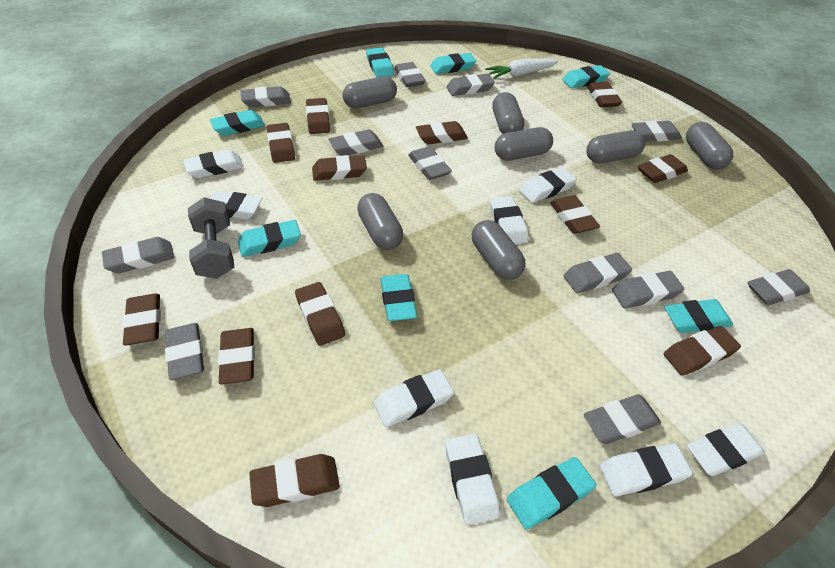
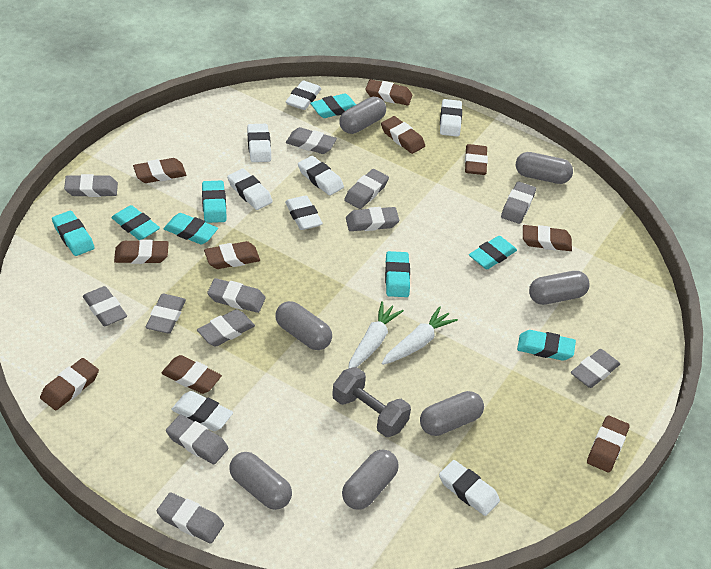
brown eraser: 12 -> 10
white carrot: 1 -> 2

